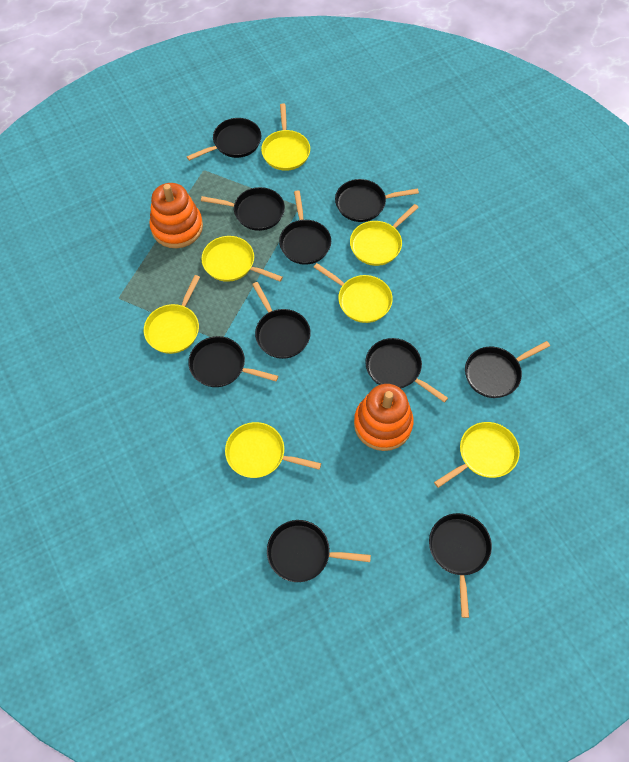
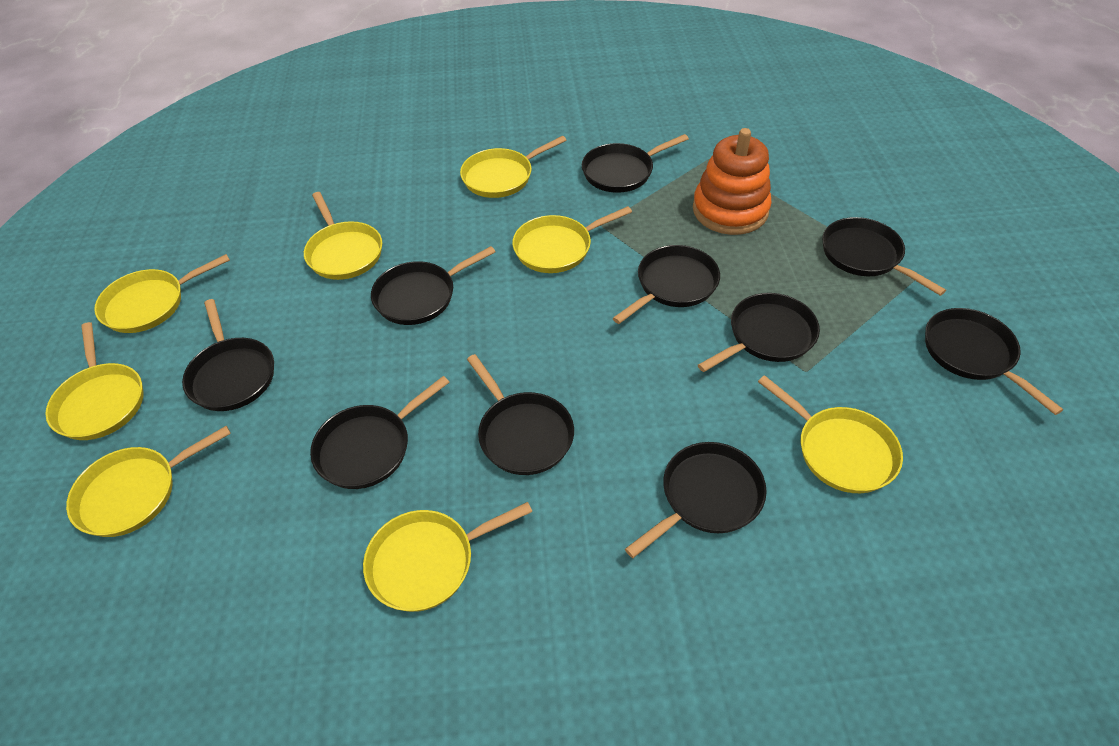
orange stacking toy: 2 -> 1
yellow pan: 7 -> 8

